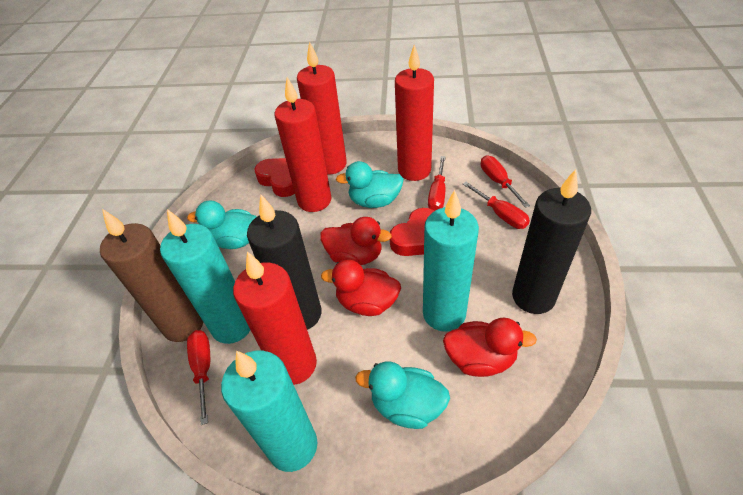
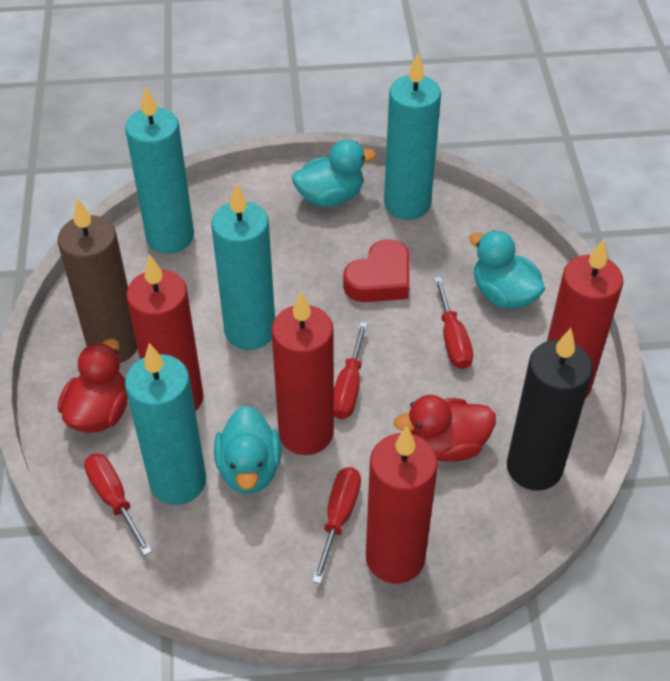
black candle: 2 -> 1
red duck: 3 -> 2
red heart: 2 -> 1
turquoise candle: 3 -> 4

